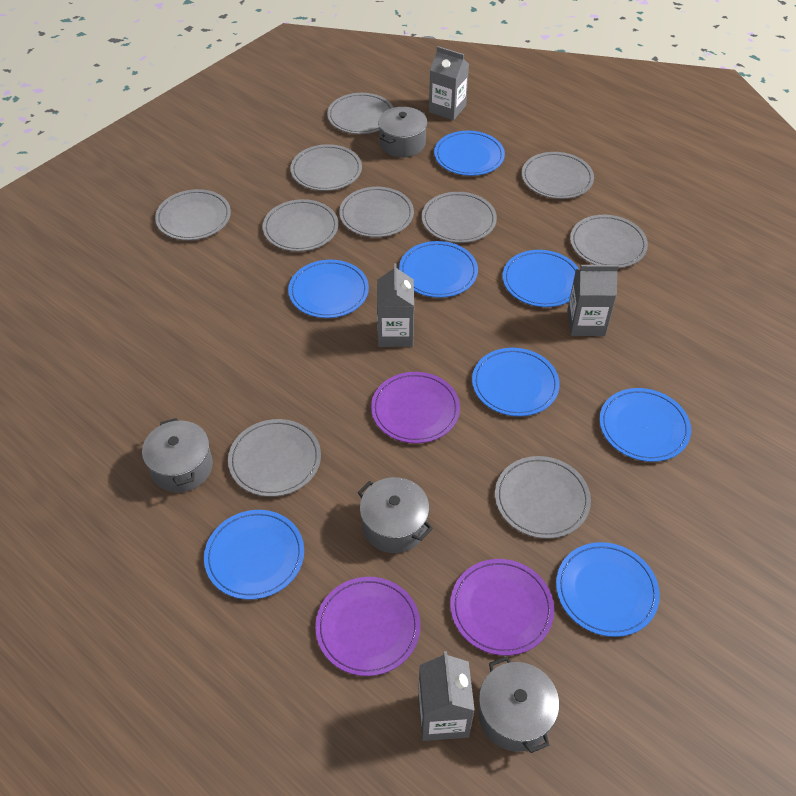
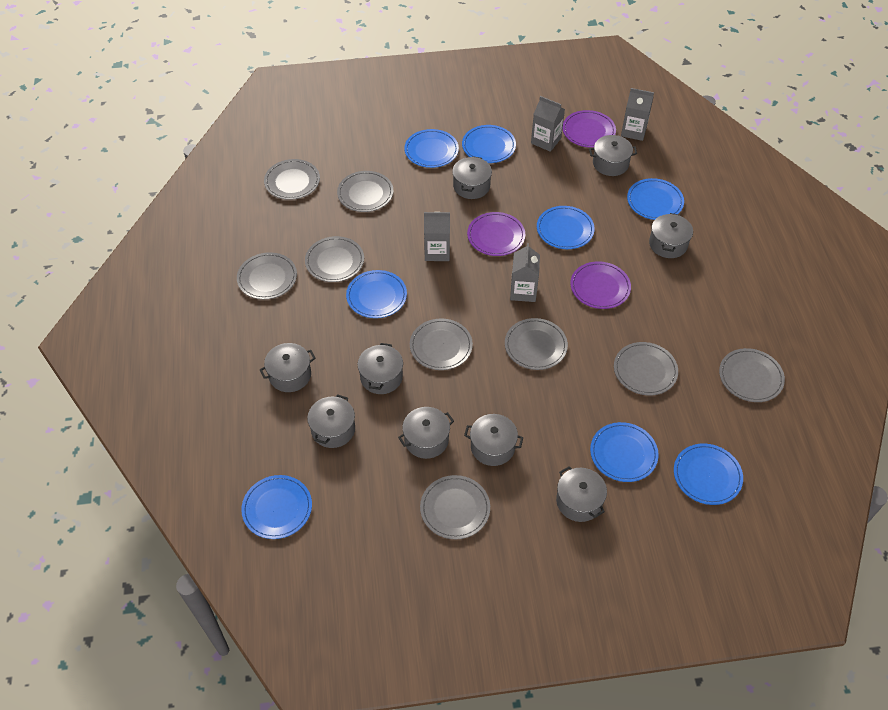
grey plate: 10 -> 9
grey pot: 4 -> 9

